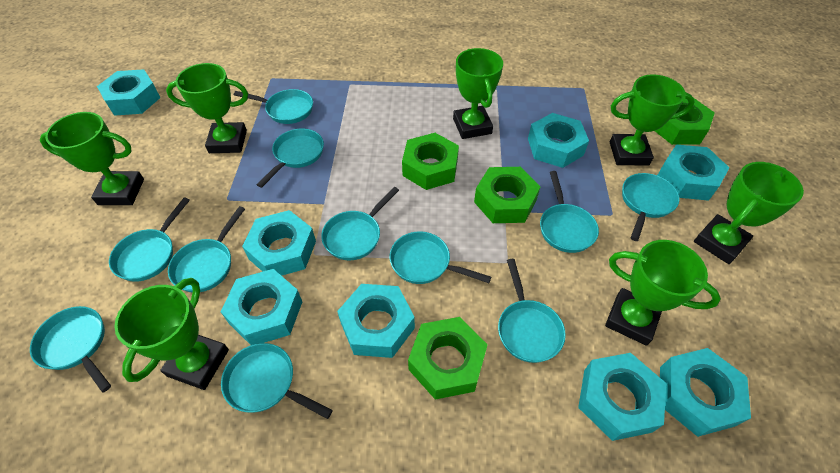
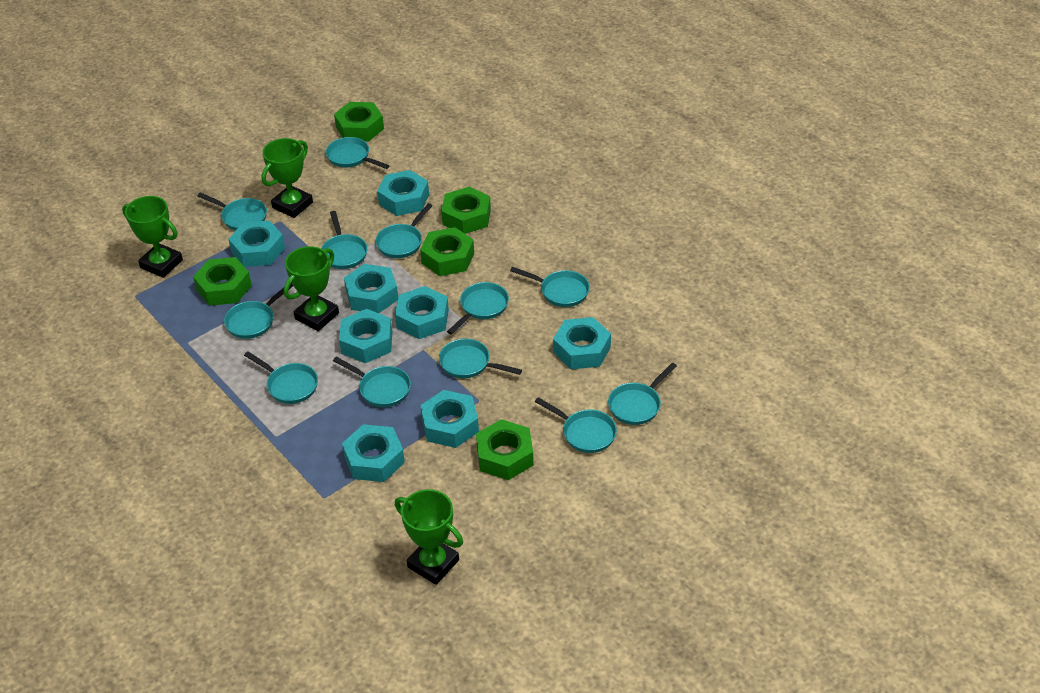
green nut: 4 -> 5
green trophy: 7 -> 4
turquoise pan: 11 -> 12

